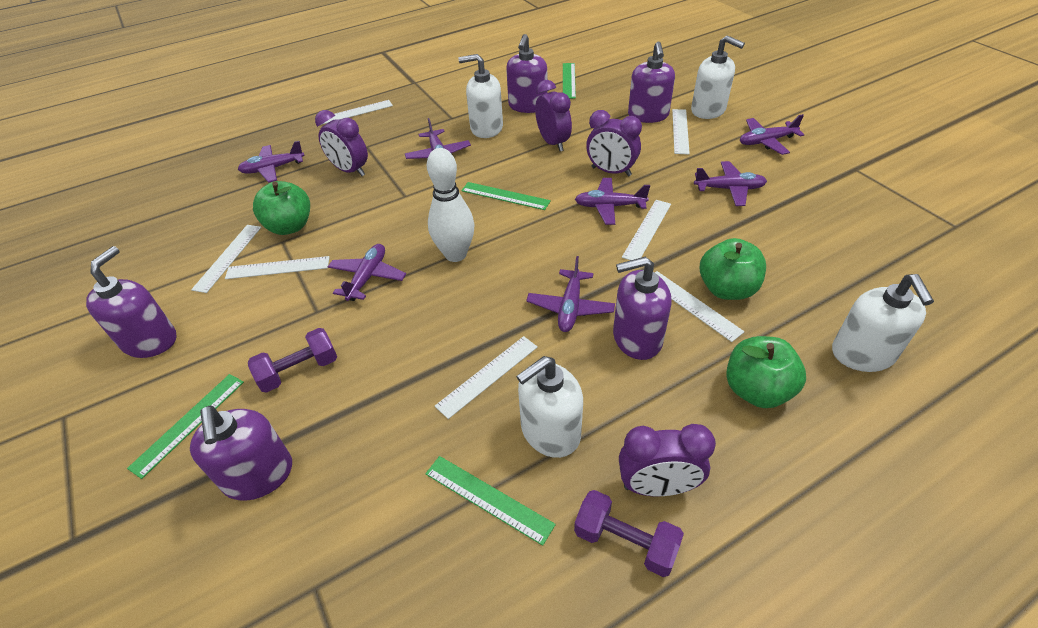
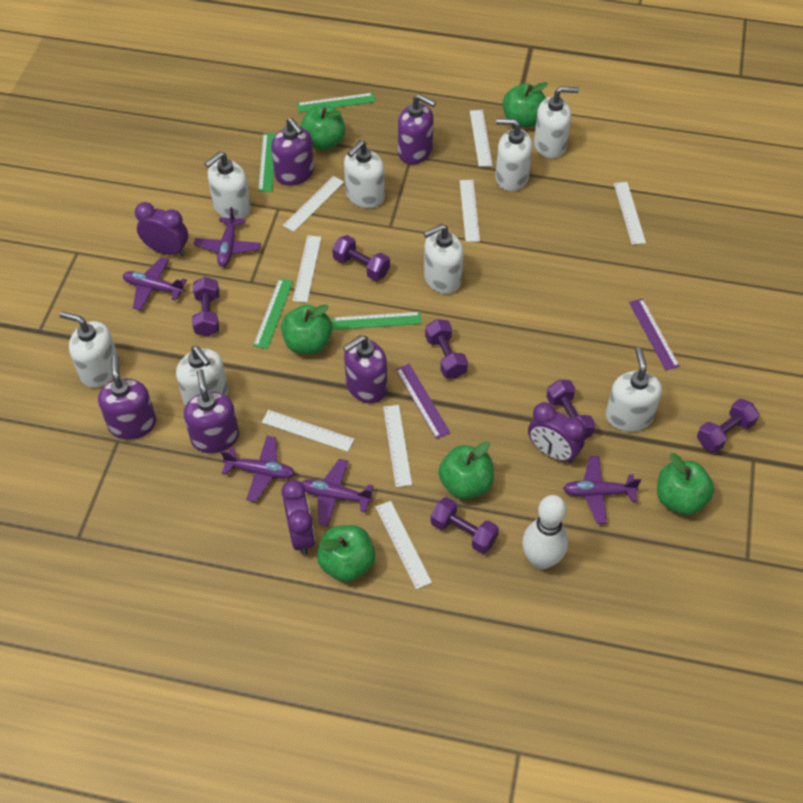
green apple: 3 -> 6
purple clock: 4 -> 3
purple dumbbell: 2 -> 6
purple plane: 7 -> 5
purple ruler: 0 -> 2
white ruler: 7 -> 8
white soap dispenser: 4 -> 8

